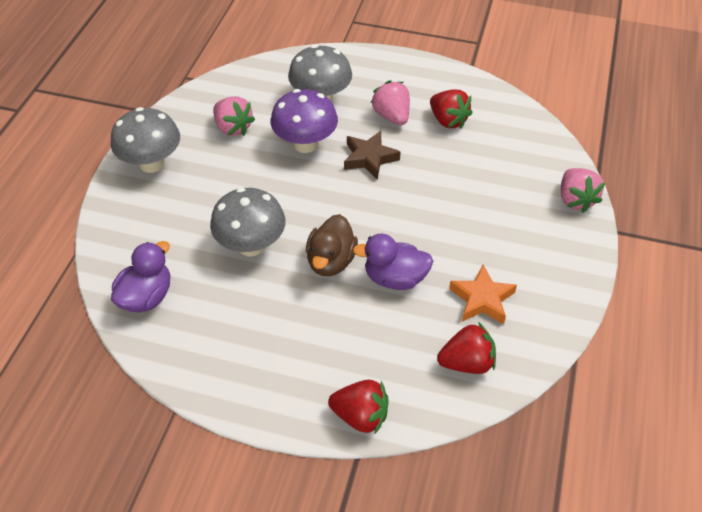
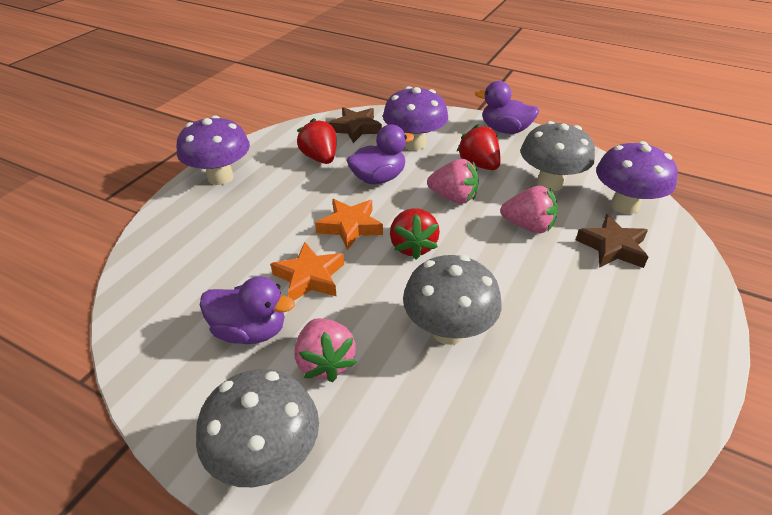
brown duck: 1 -> 0
brown star: 1 -> 2
orange star: 1 -> 2
purple duck: 2 -> 3
purple mushroom: 1 -> 3

